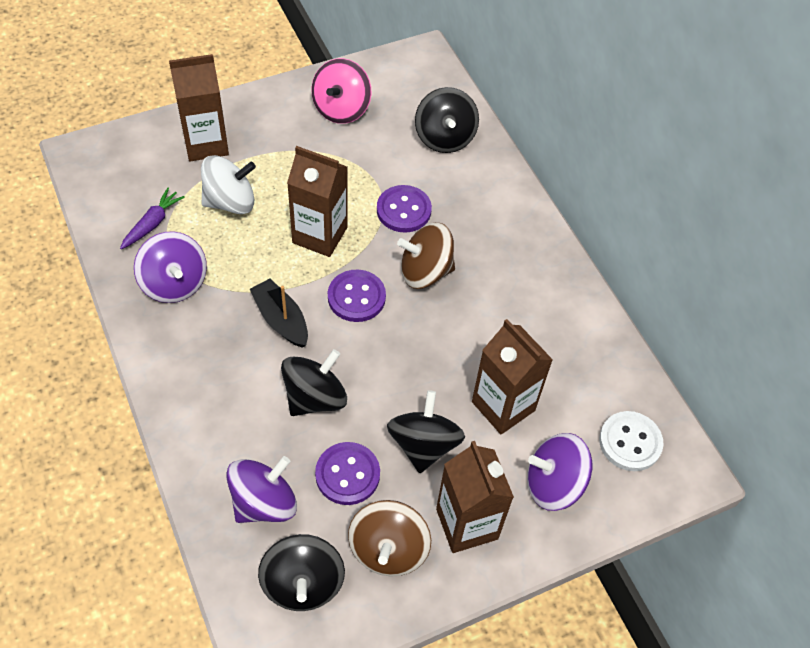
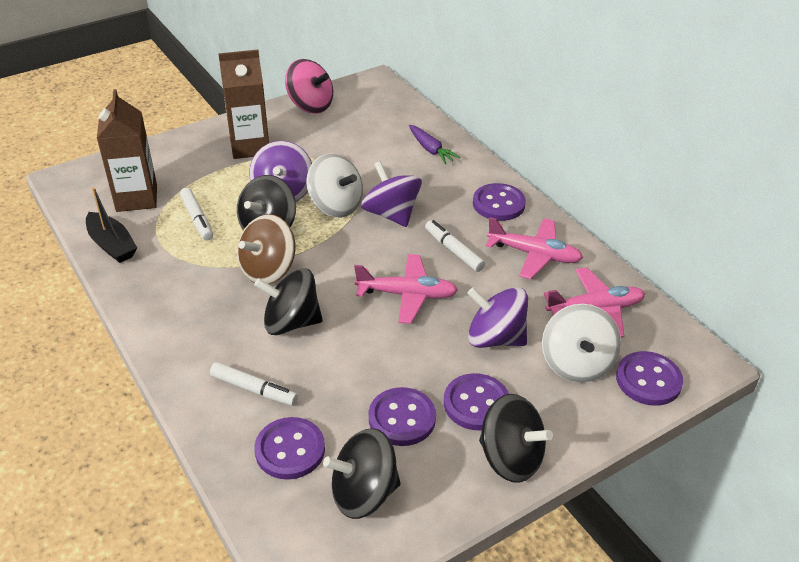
brown carton: 4 -> 2
brown spinning top: 2 -> 1
pink plane: 0 -> 3
purple button: 3 -> 5
white button: 1 -> 0
white marker: 0 -> 3
white spinning top: 1 -> 2

